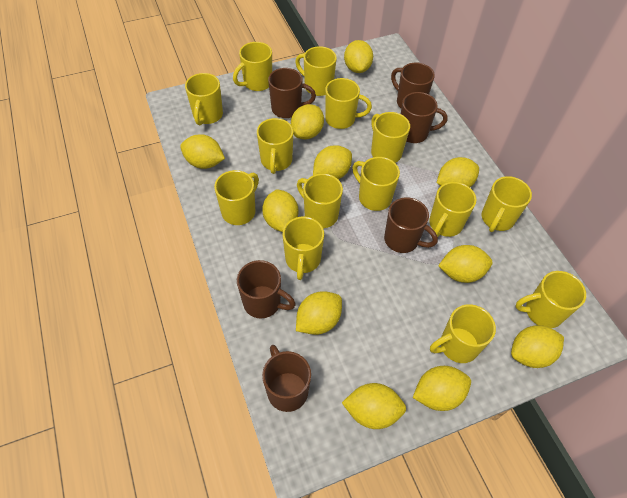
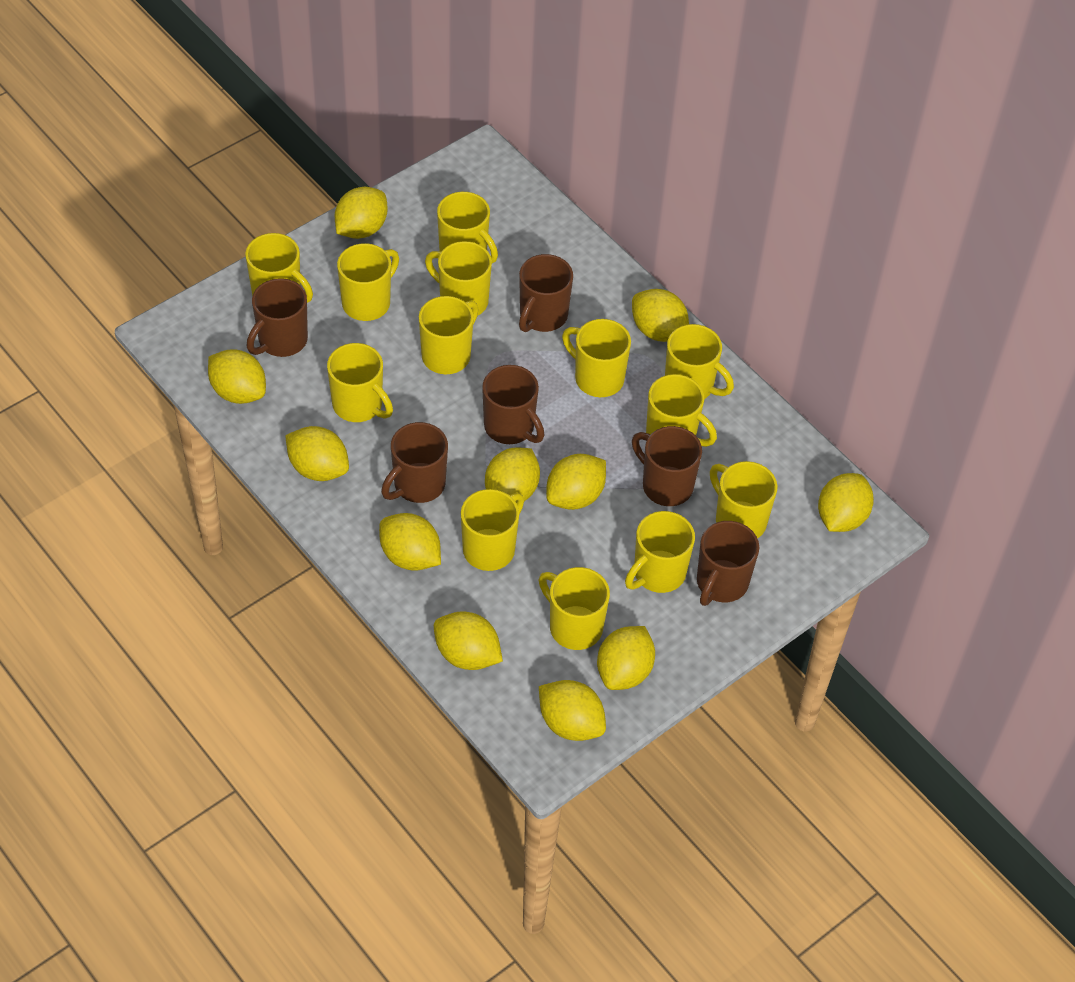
yellow mug: 14 -> 13

